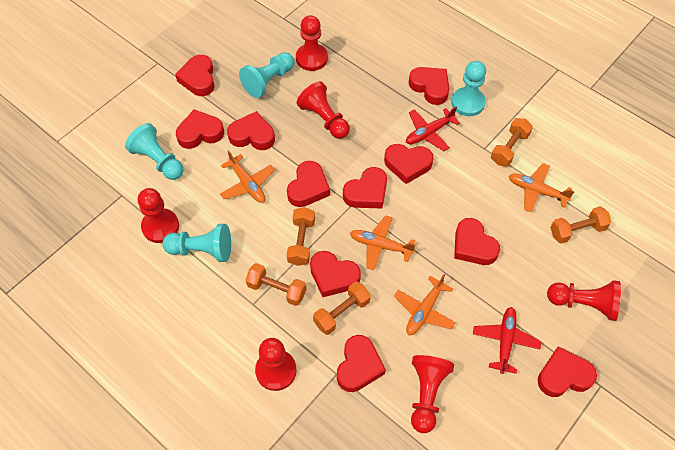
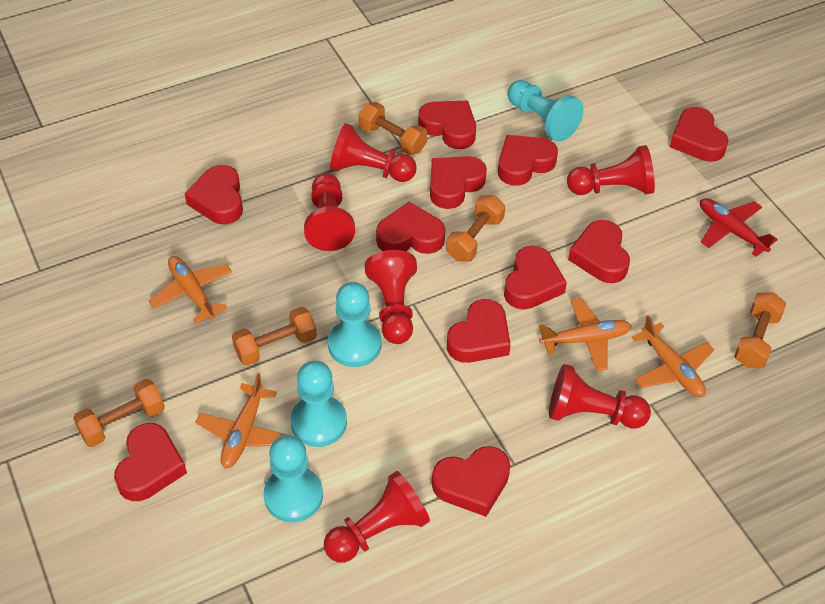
red plane: 2 -> 1

